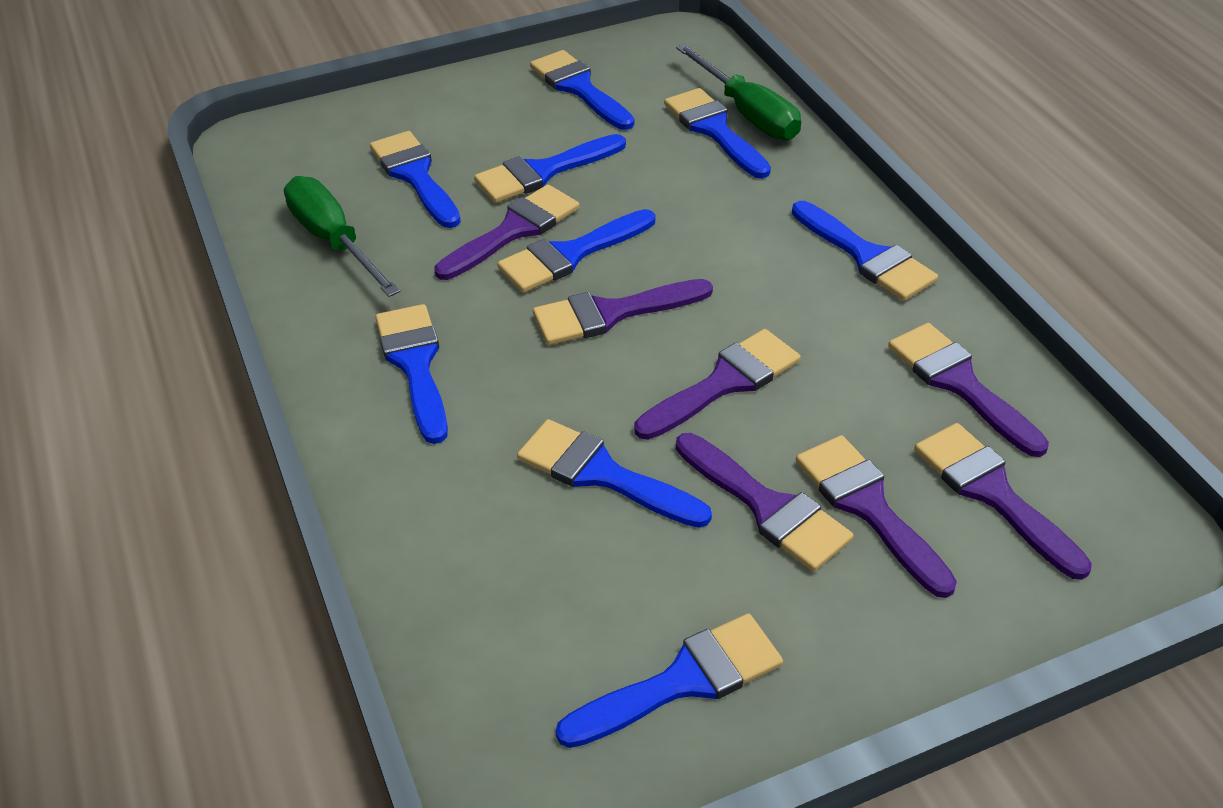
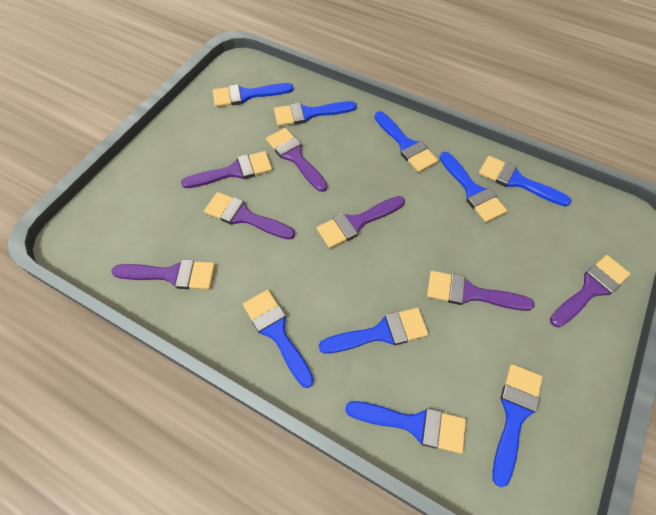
green screwdriver: 2 -> 0

